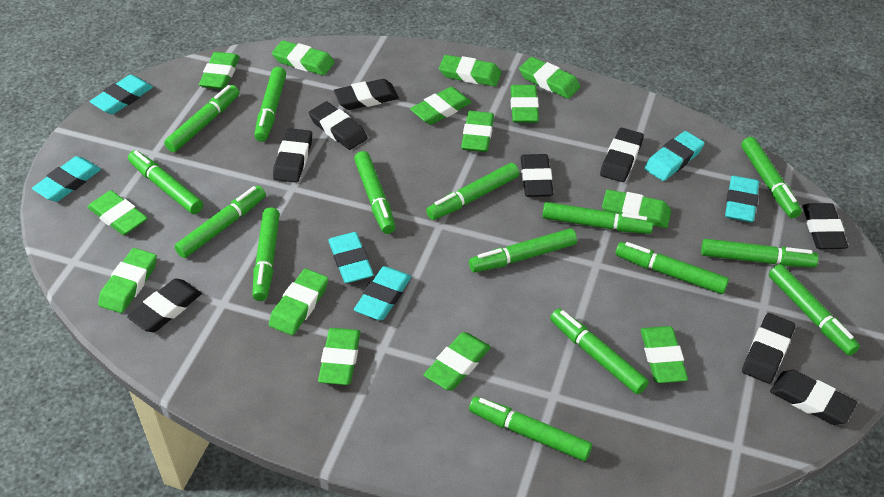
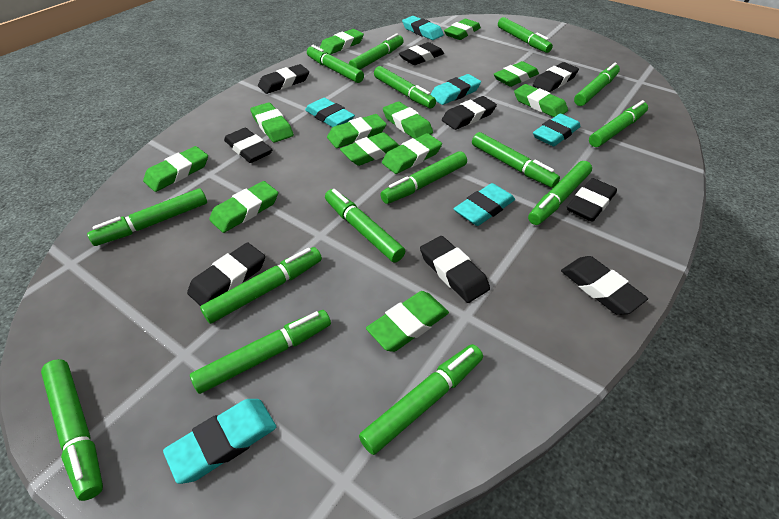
green eraser: 14 -> 12

